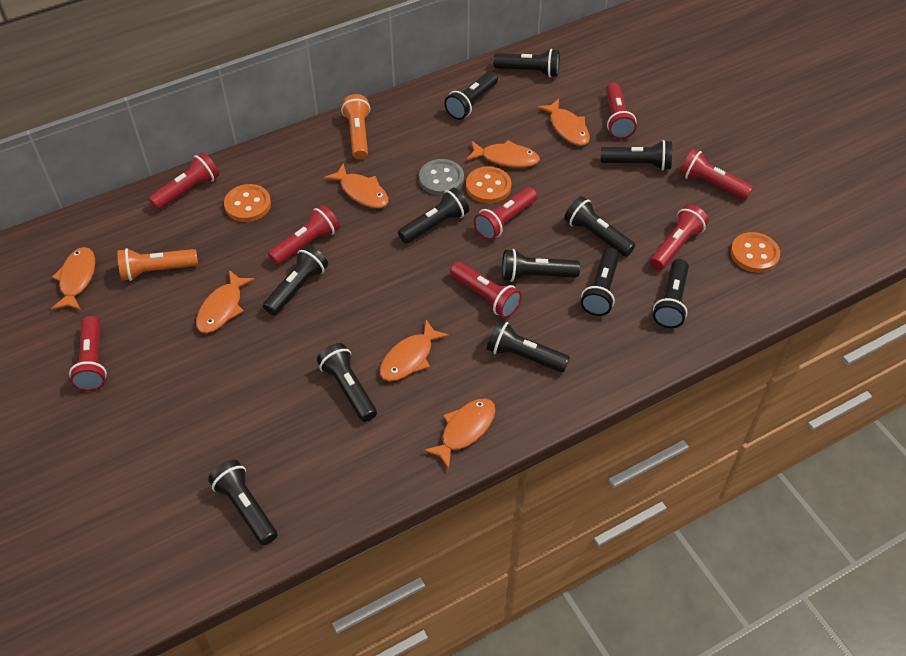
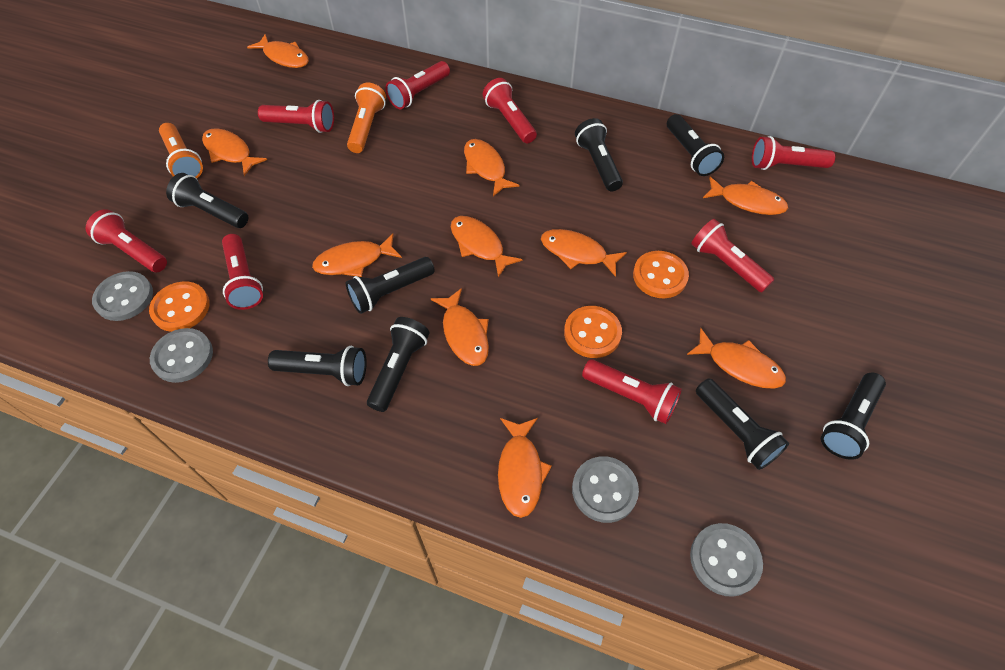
black flashlight: 12 -> 8
grey button: 1 -> 4
orange fish: 7 -> 10

